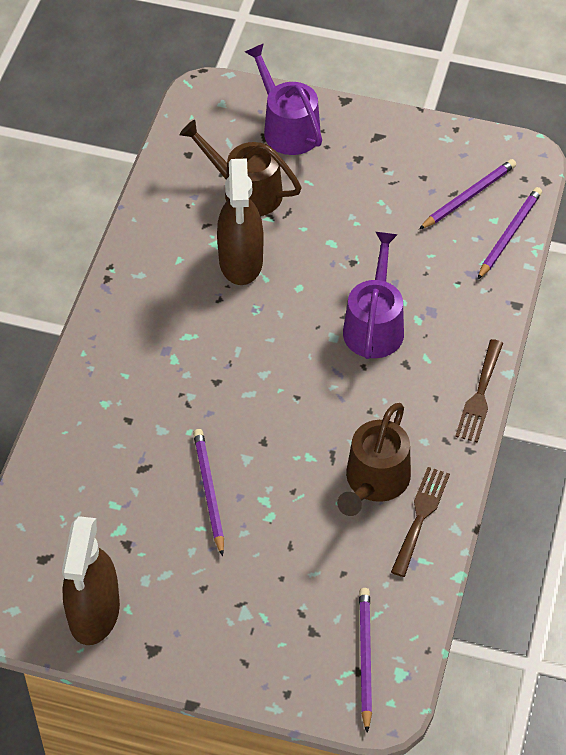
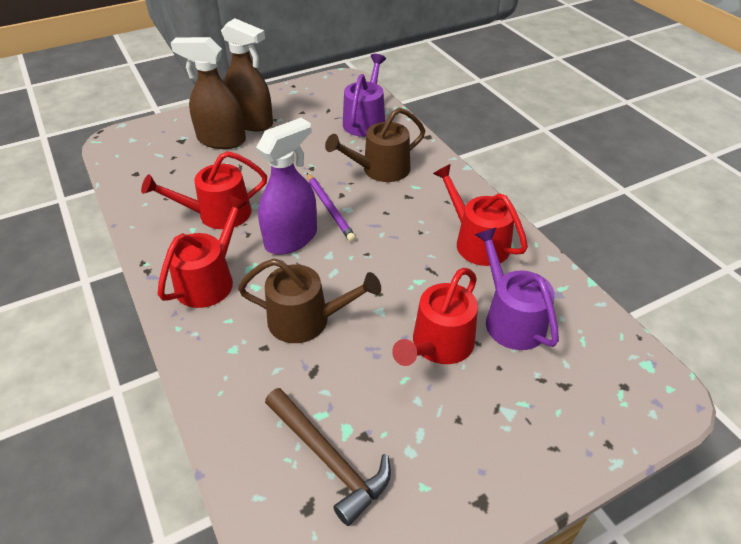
brown fork: 2 -> 0
brown hammer: 0 -> 1
purple pencil: 4 -> 1
purple spray bottle: 0 -> 1
red watering can: 0 -> 4

